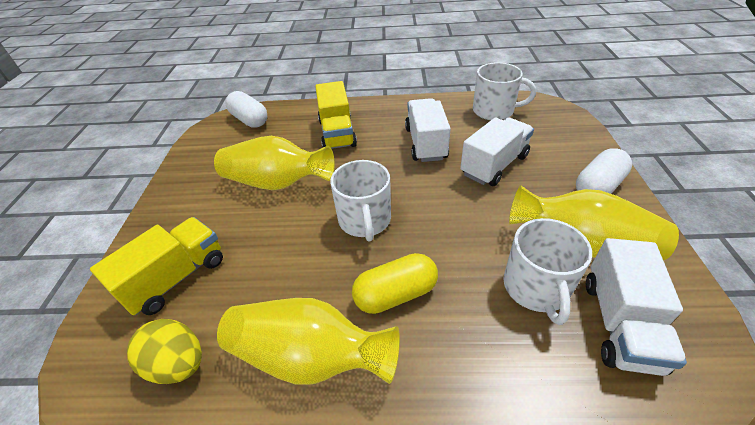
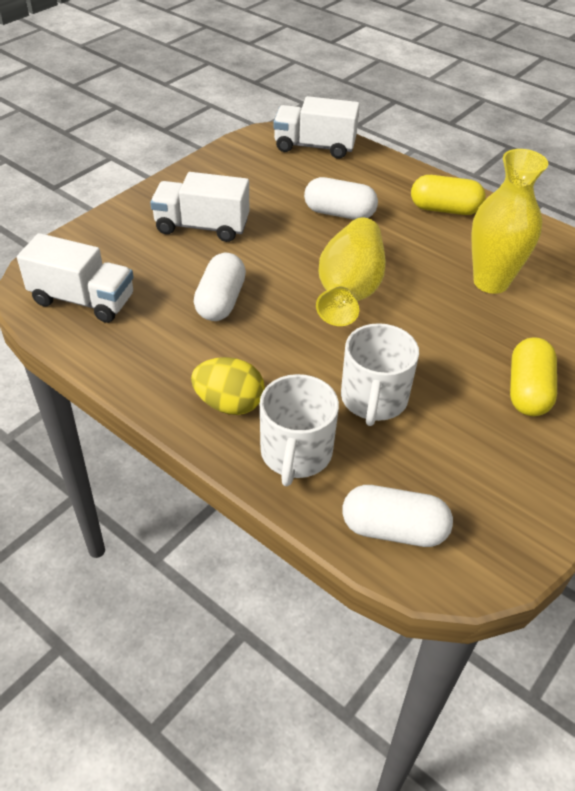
white capsule: 2 -> 3
white mug: 3 -> 2
yellow capsule: 1 -> 2
yellow truck: 2 -> 0
yellow vase: 3 -> 2

